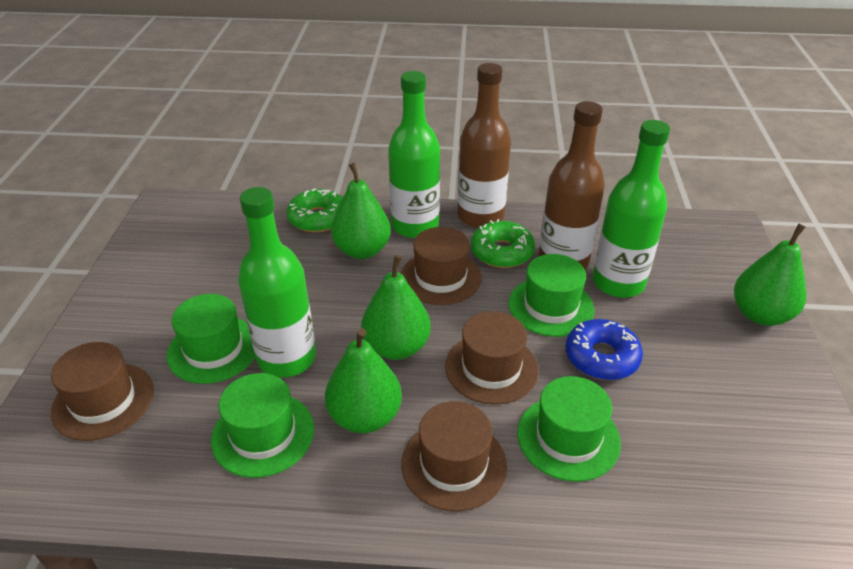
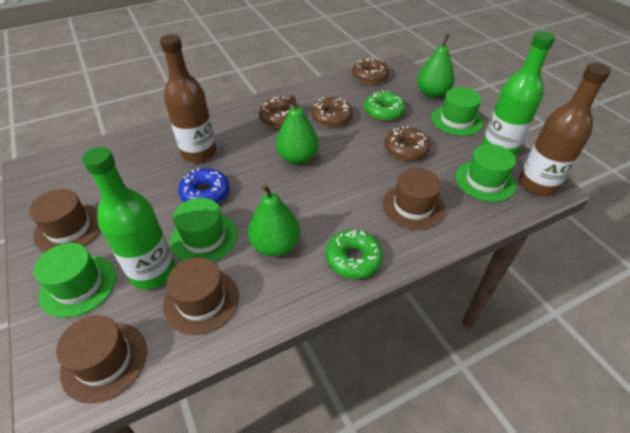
brown donut: 0 -> 4
green bottle: 3 -> 2
green pear: 4 -> 3

